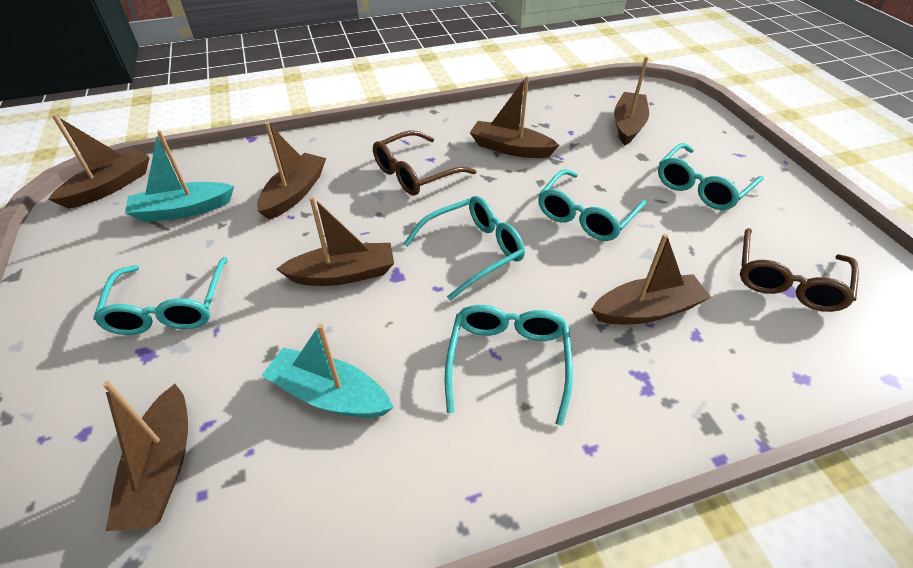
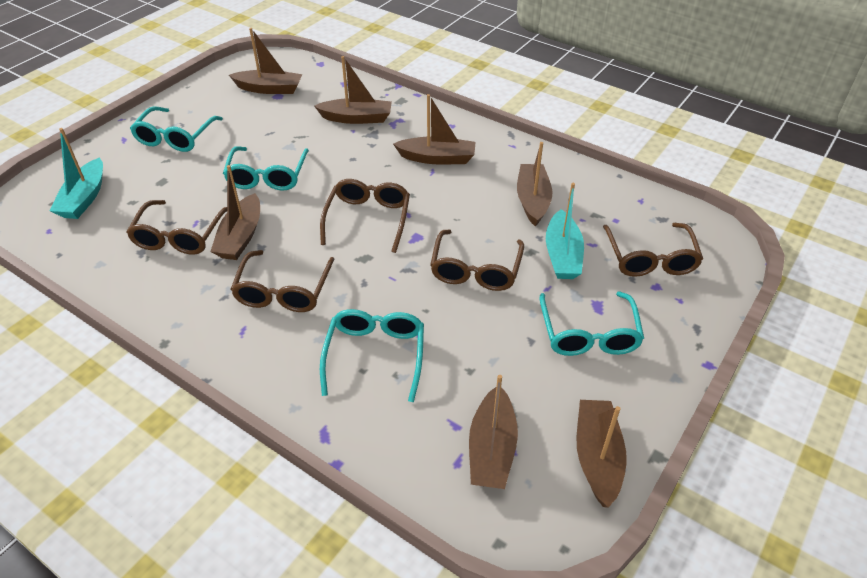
brown glasses: 2 -> 5
turquoise glasses: 5 -> 4

